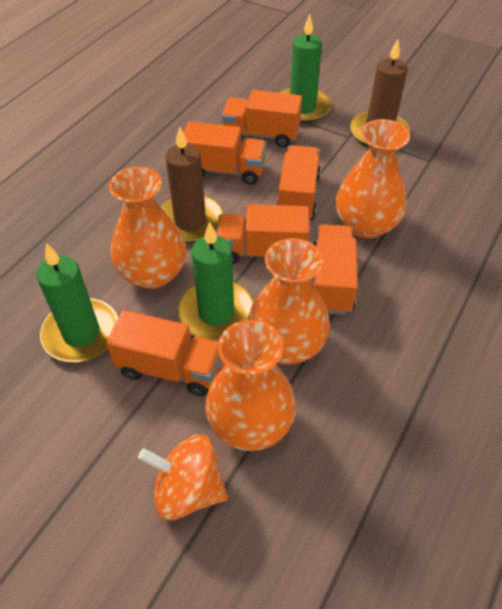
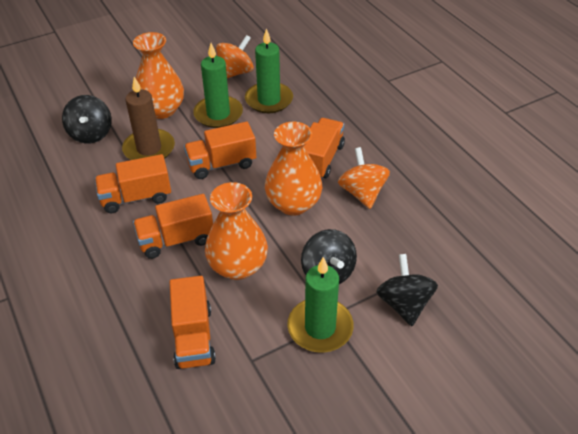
black spinning top: 0 -> 3
brown candle: 2 -> 1
orange spinning top: 1 -> 2
orange truck: 6 -> 5
orange vase: 4 -> 3

